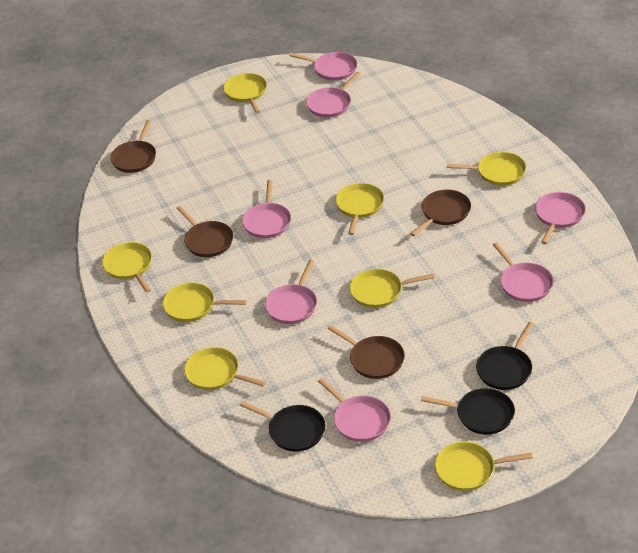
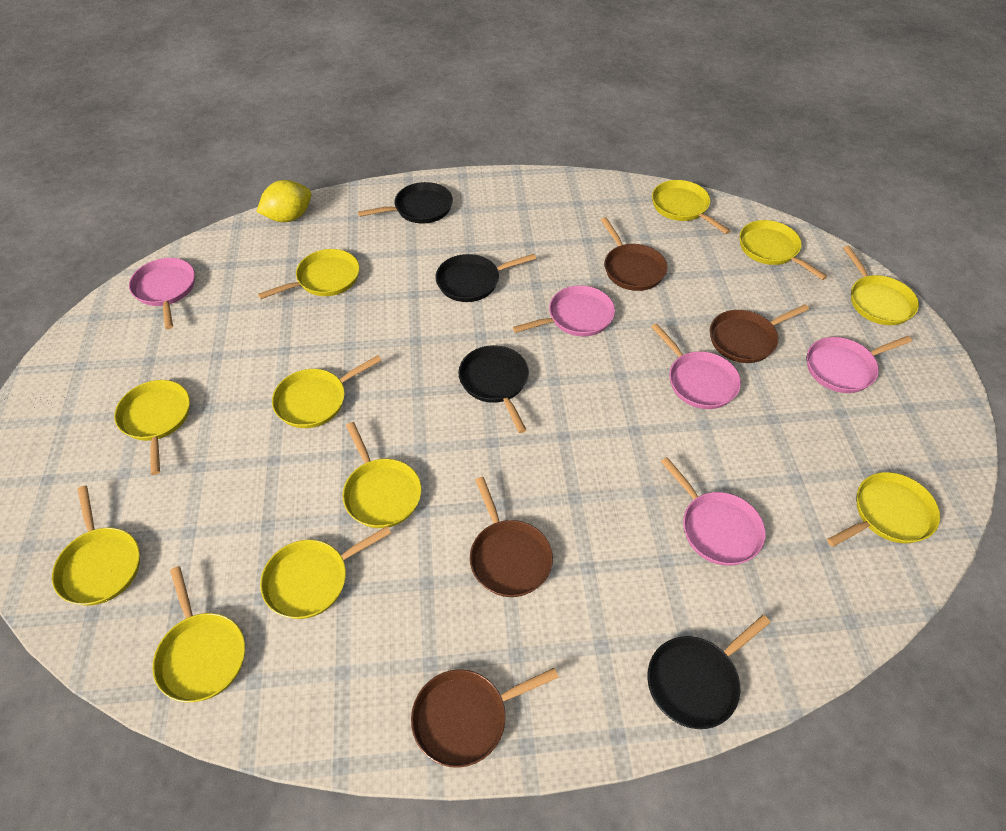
black pan: 3 -> 4
pink pan: 7 -> 5
yellow lemon: 0 -> 1
yellow pan: 8 -> 11

